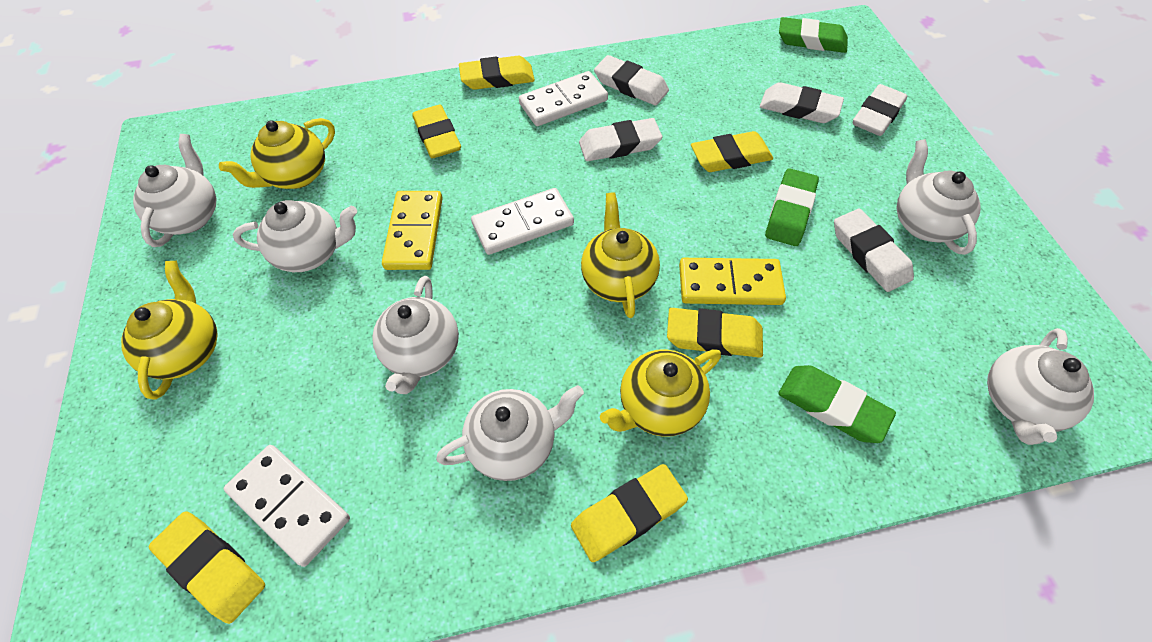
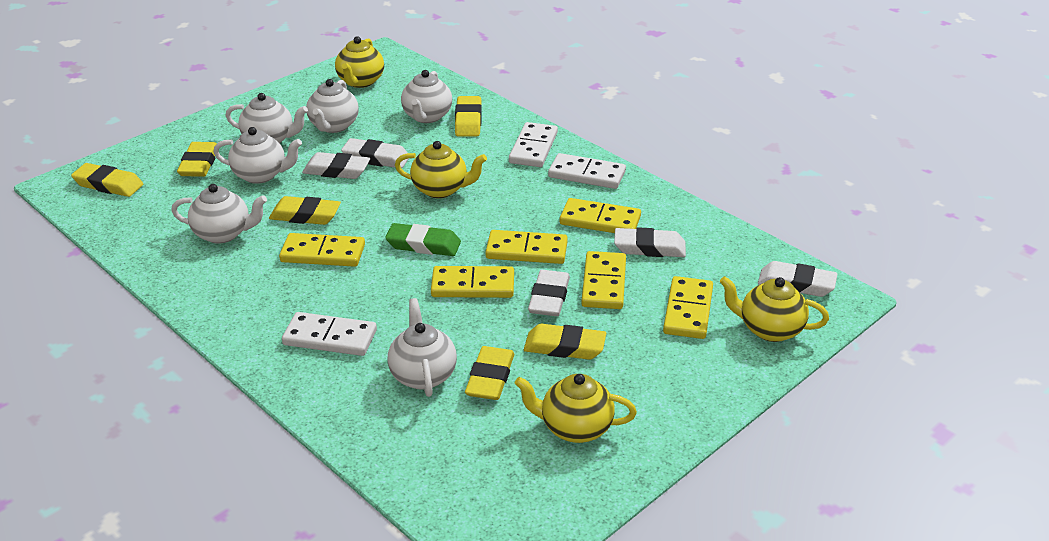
green eraser: 3 -> 1
yellow domino: 2 -> 6

